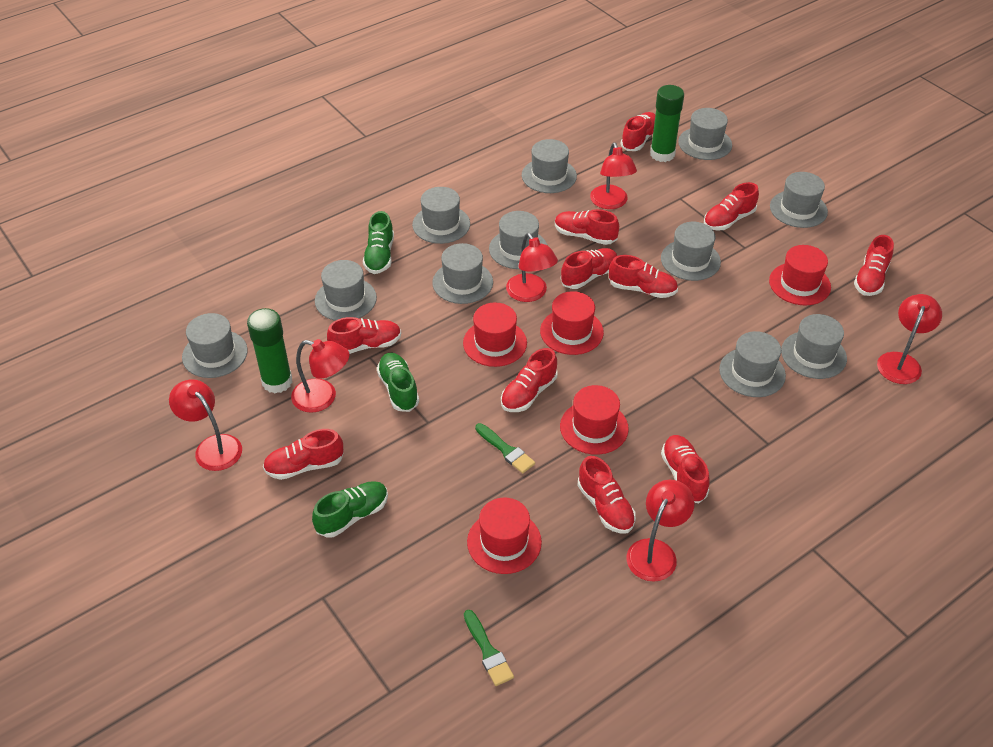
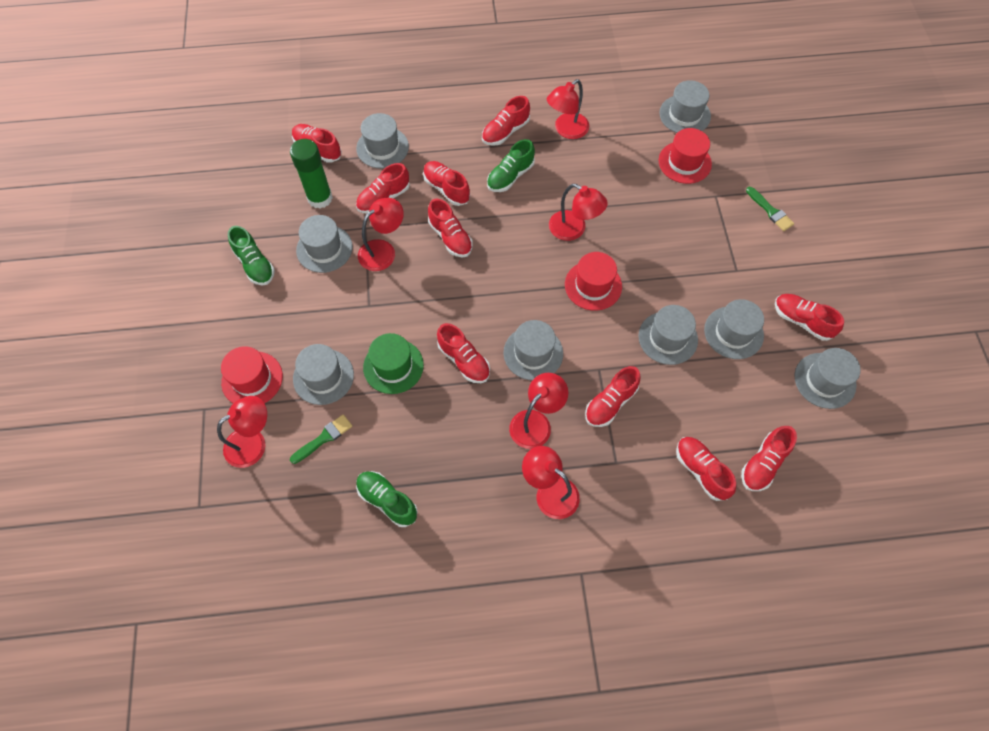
green glue stick: 2 -> 1
green hat: 0 -> 1
grey hat: 11 -> 8
red hat: 5 -> 3
red shoe: 11 -> 10

